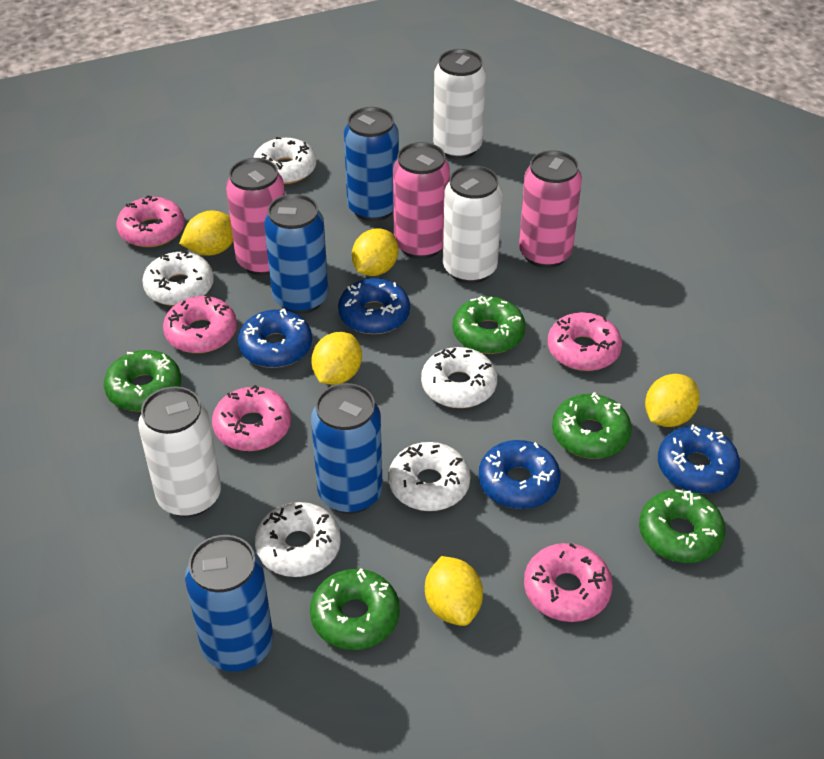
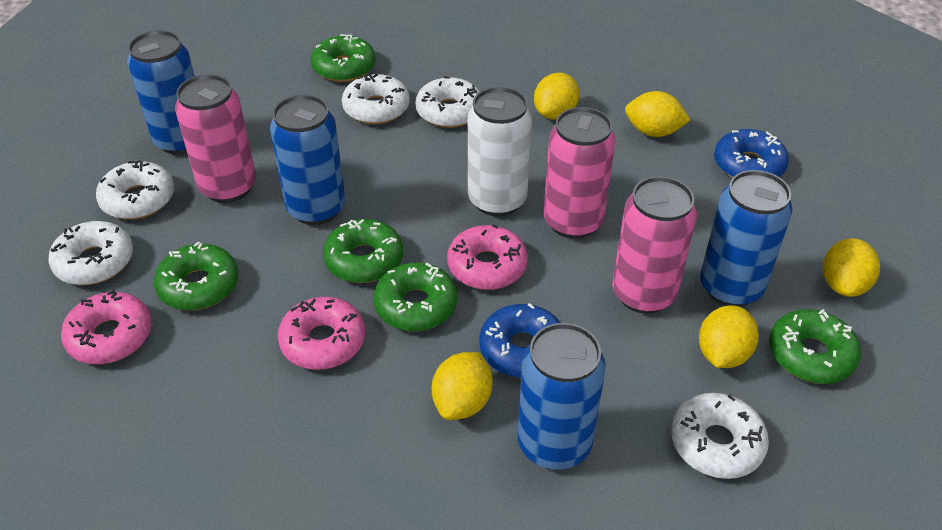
blue donut: 4 -> 2
pink donut: 5 -> 3
white can: 3 -> 1

